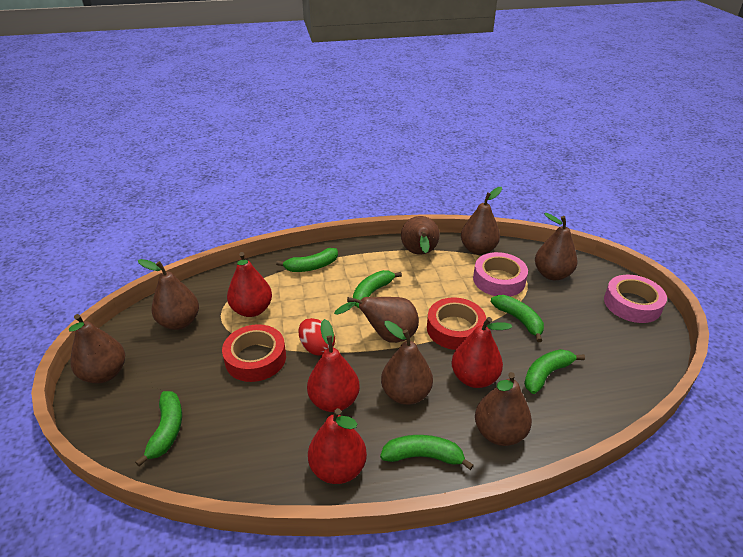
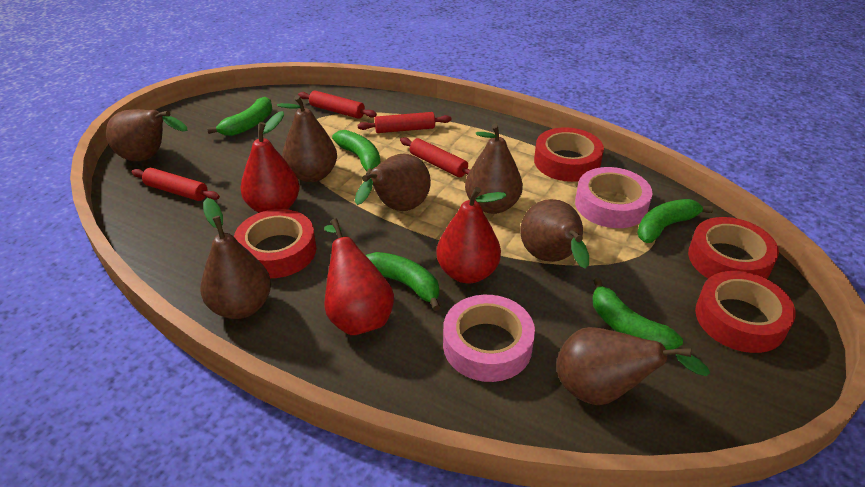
brown pear: 8 -> 7
green banana: 6 -> 5
red egg: 1 -> 0
red pear: 4 -> 3
red rolling pin: 0 -> 4
red tape: 2 -> 4

